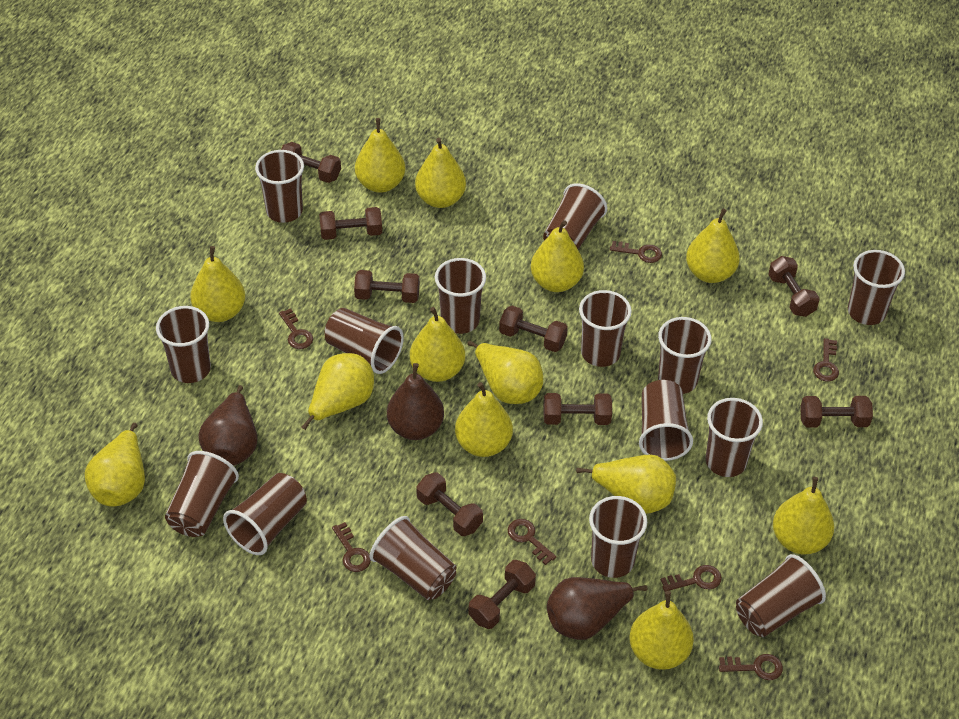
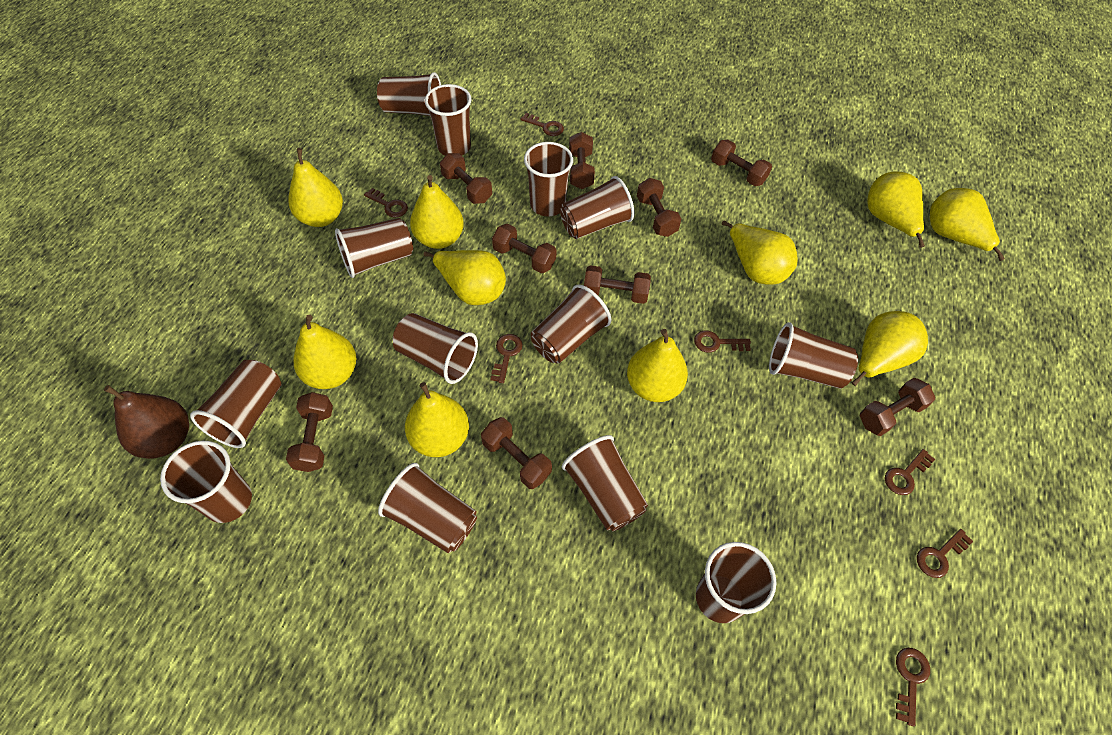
brown cup: 15 -> 13
brown pear: 3 -> 1
yellow pear: 13 -> 10

